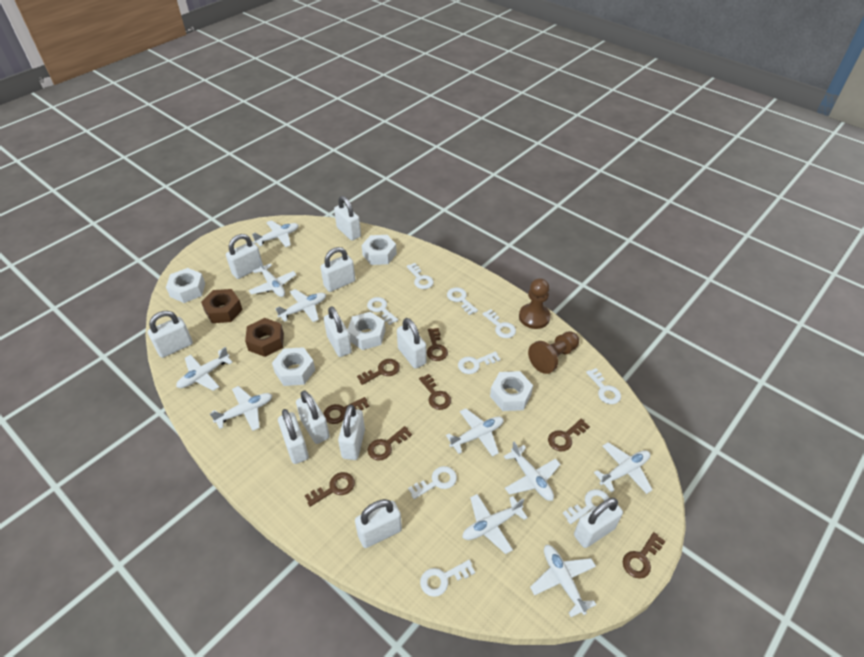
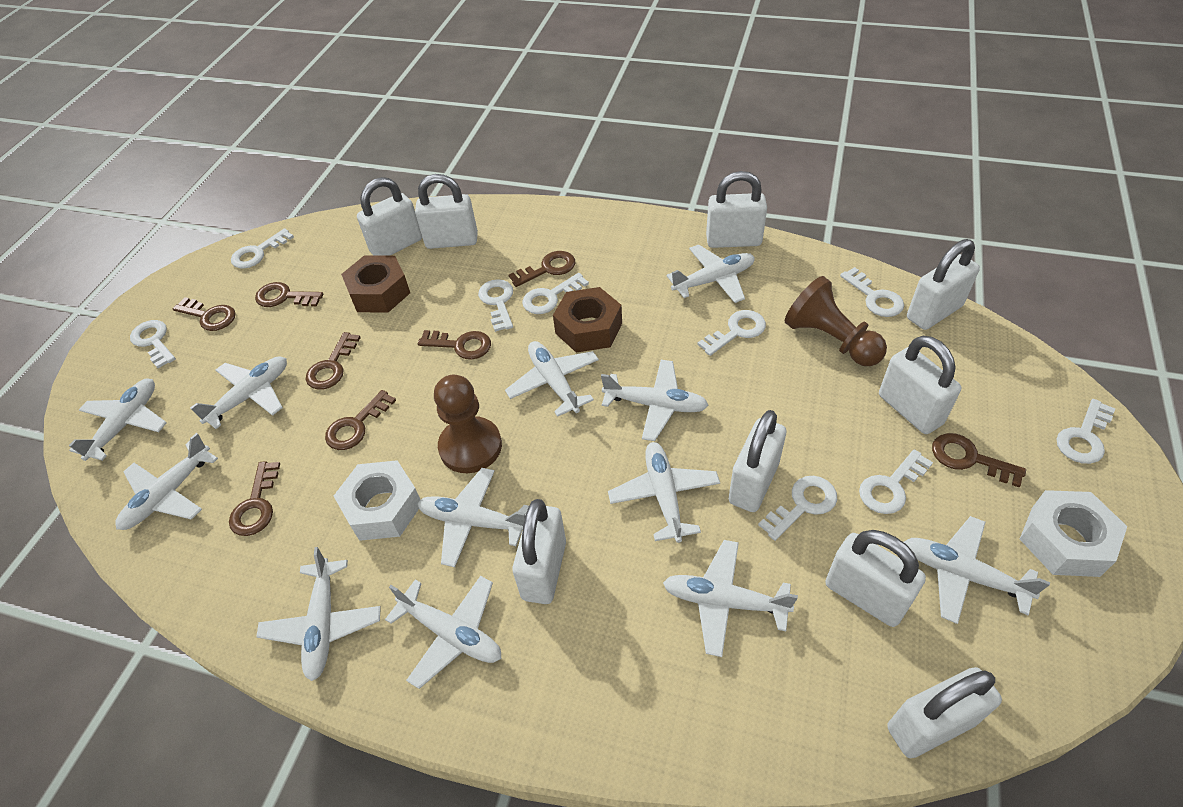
white nut: 5 -> 2
white padlock: 11 -> 9
white plane: 10 -> 12

